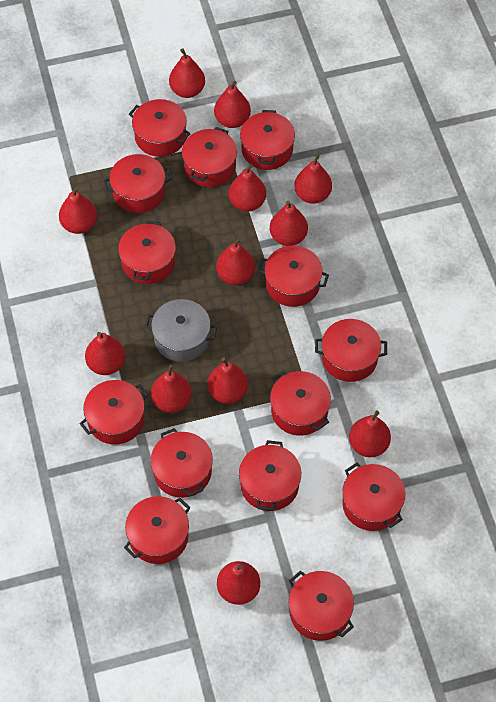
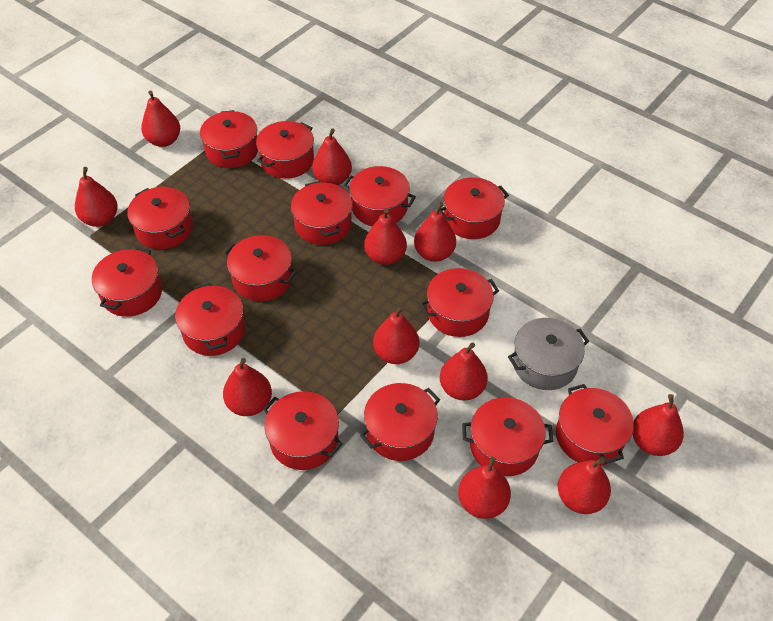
red pear: 12 -> 11

